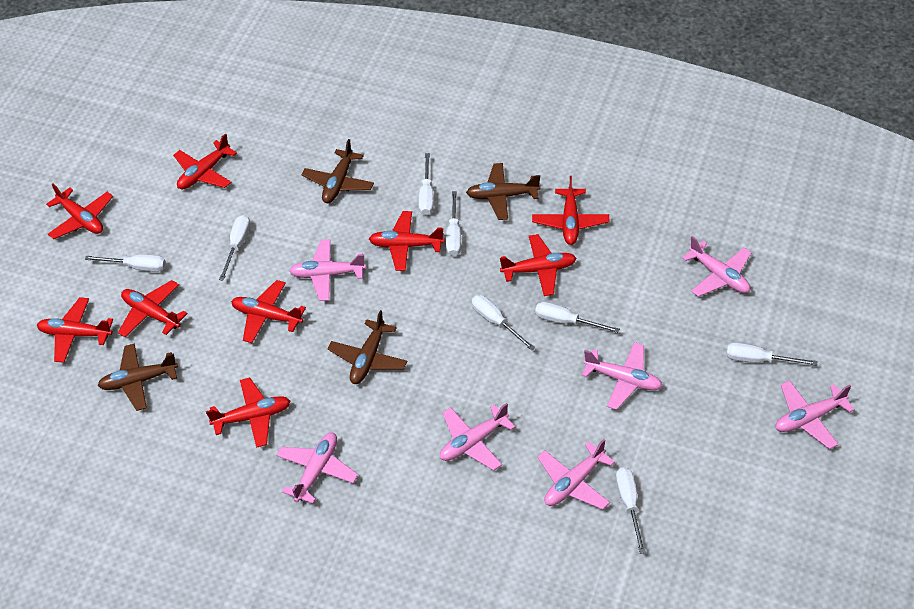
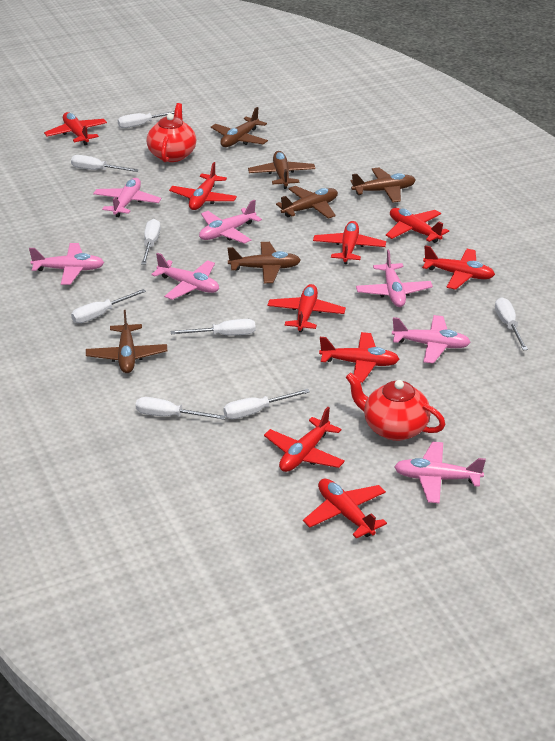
brown plane: 4 -> 6
red teapot: 0 -> 2

